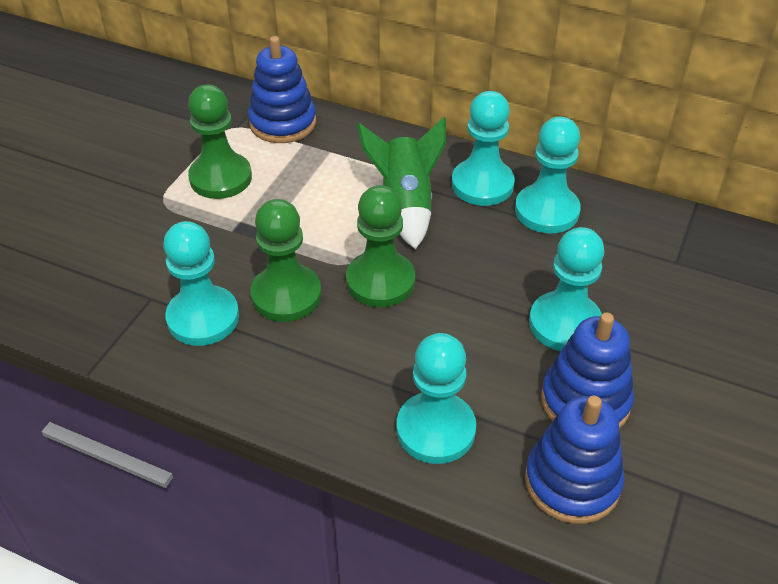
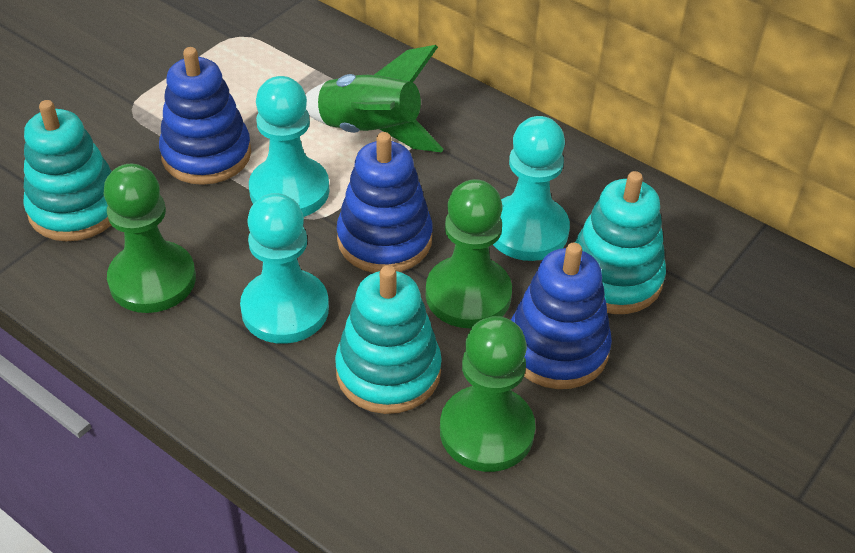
turquoise pawn: 5 -> 3
turquoise stacking toy: 0 -> 3

